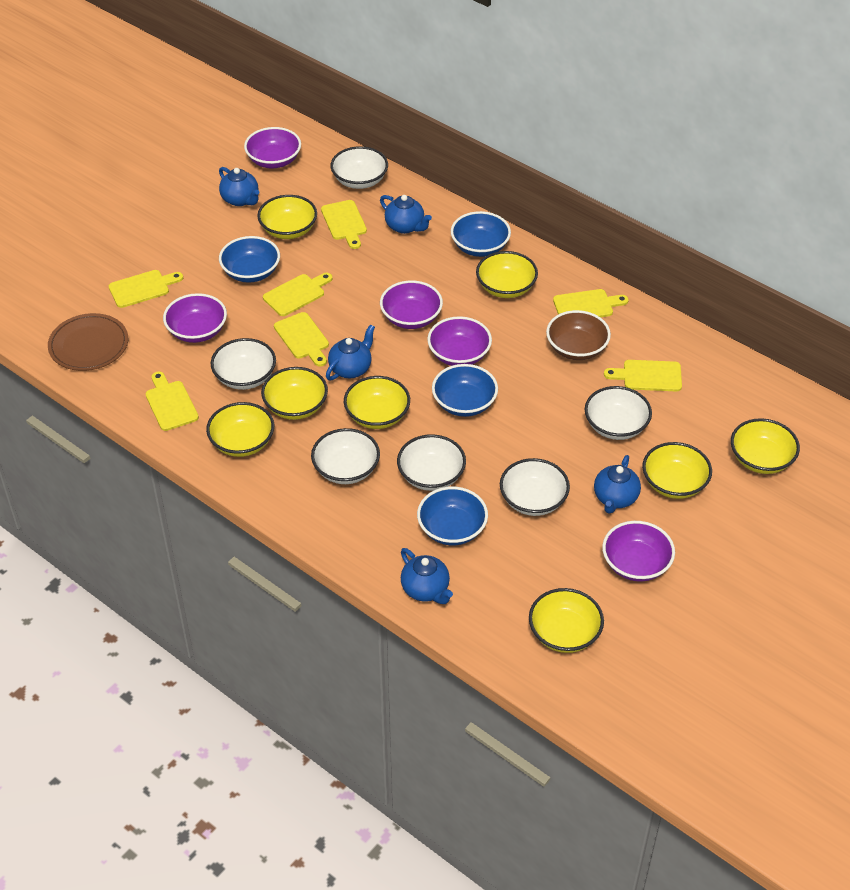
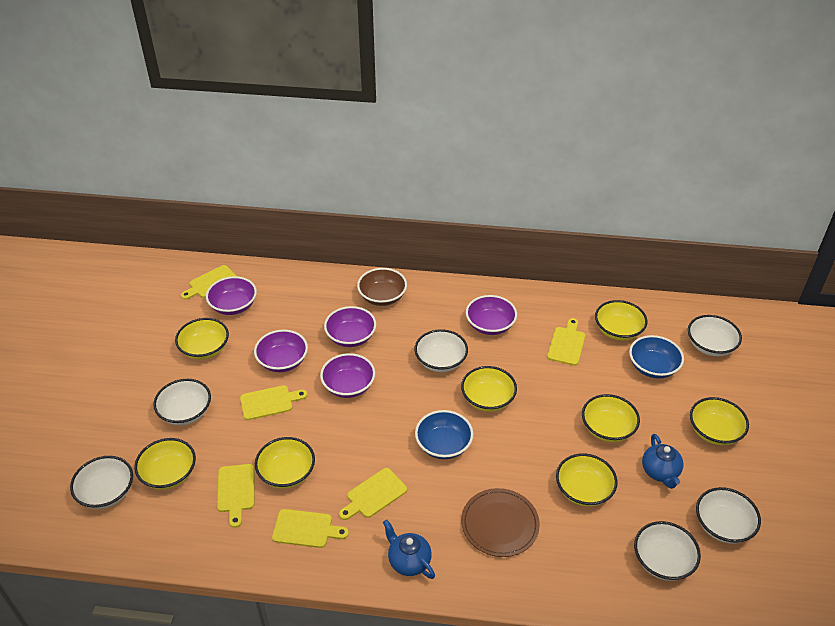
blue bowl: 4 -> 2
blue teapot: 5 -> 2
yellow cutting board: 7 -> 6

